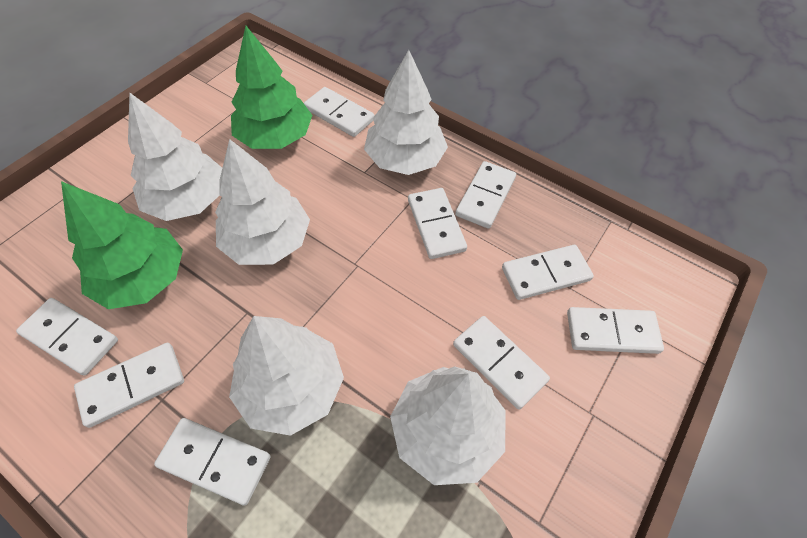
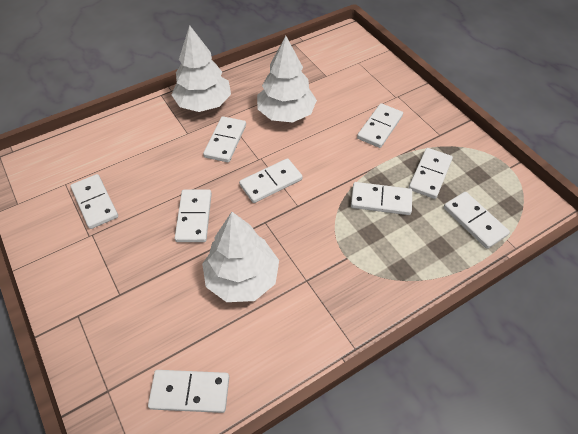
green tree: 2 -> 0
white tree: 5 -> 3

